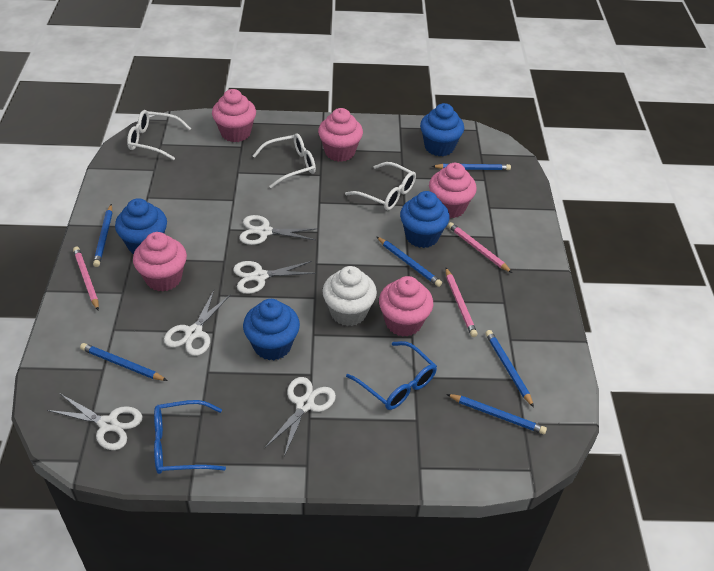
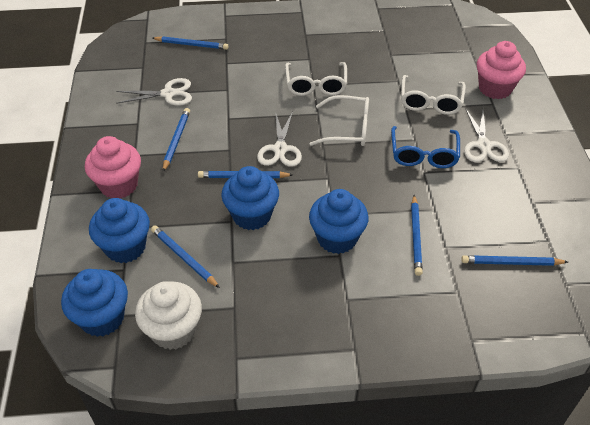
blue glasses: 2 -> 1
pink cupcake: 5 -> 2
pink pencil: 3 -> 0
white scissors: 5 -> 3

